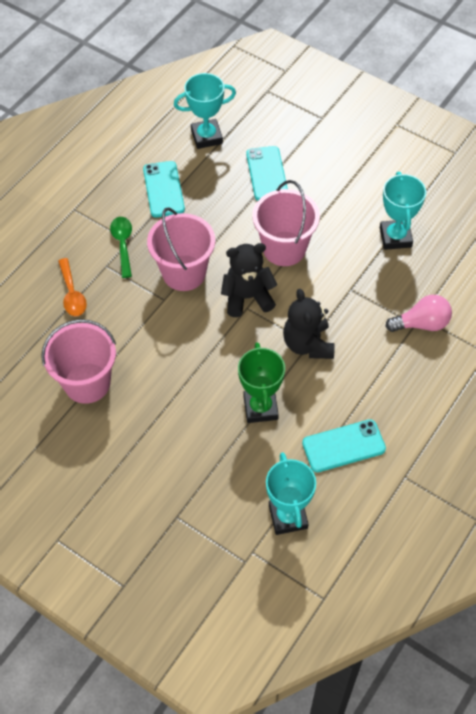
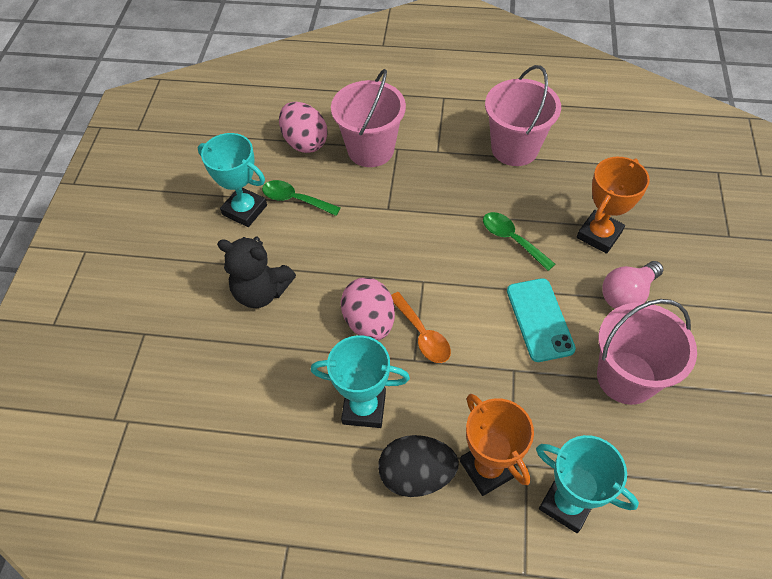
black egg: 0 -> 1
black teddy bear: 2 -> 1
green spoon: 1 -> 2
green trophy: 1 -> 0
orange trophy: 0 -> 2
pink egg: 0 -> 2
turquoise phone: 3 -> 1

